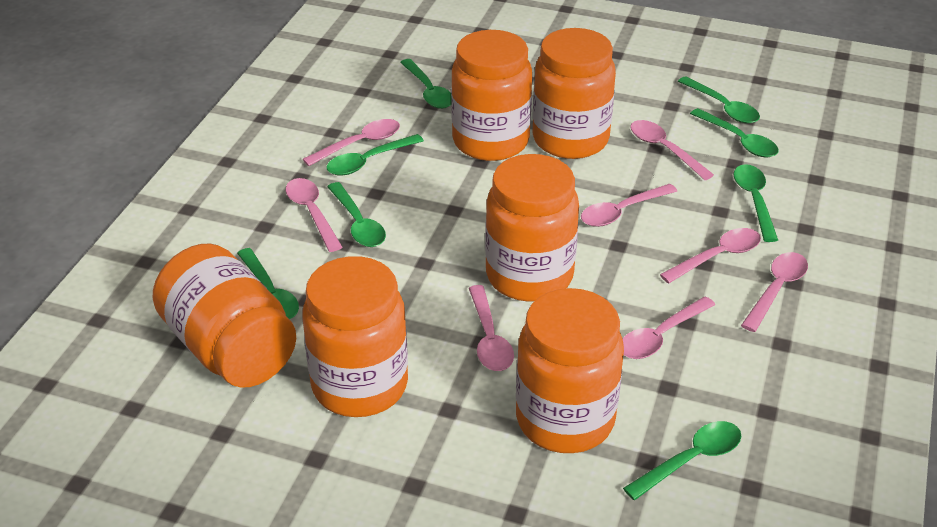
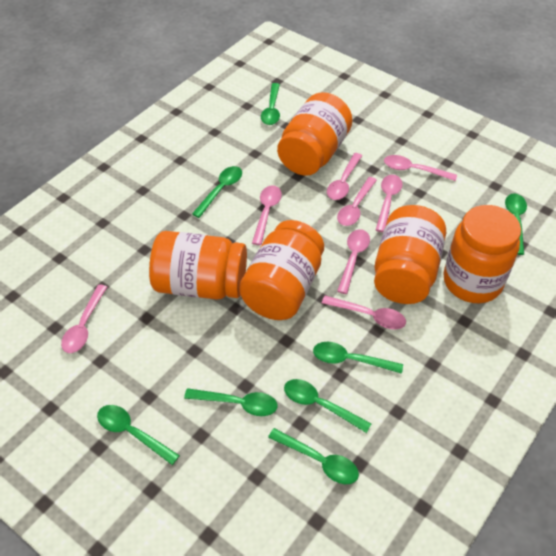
orange jar: 6 -> 5

